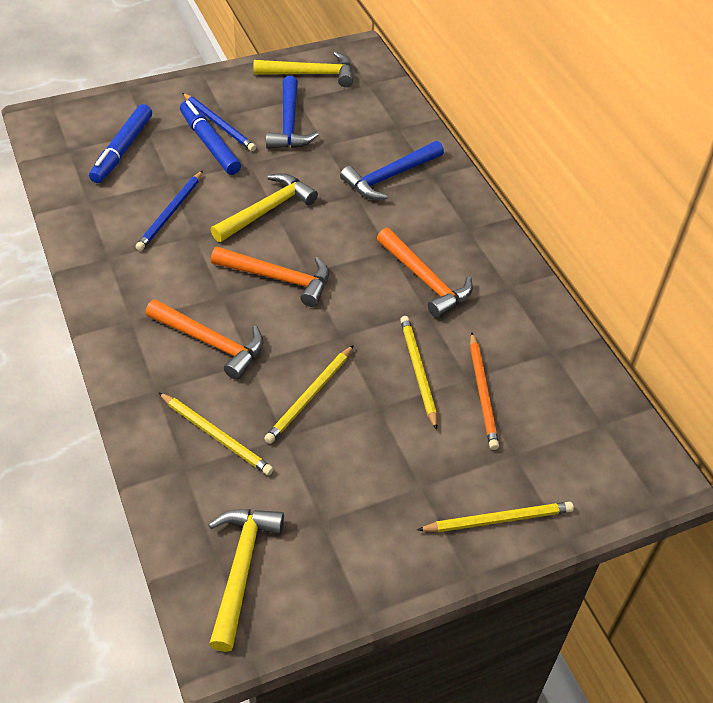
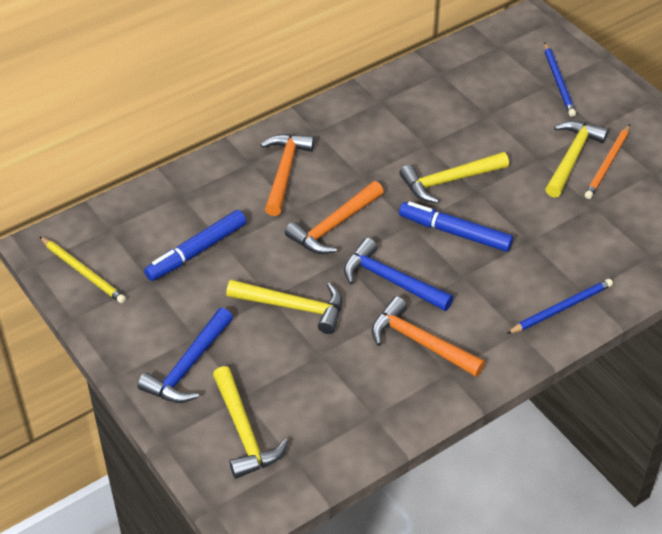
yellow hammer: 3 -> 4
yellow pencil: 4 -> 1

